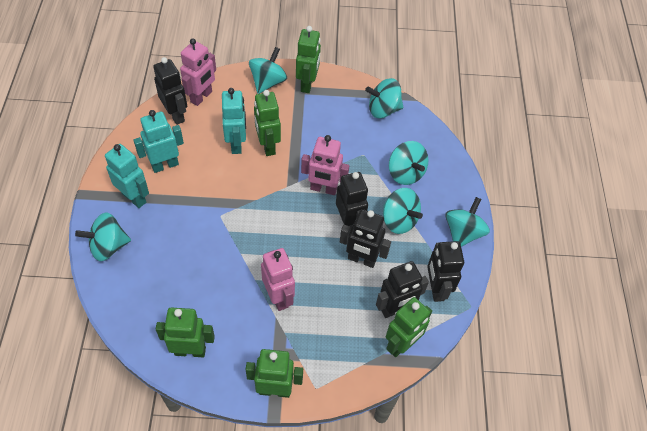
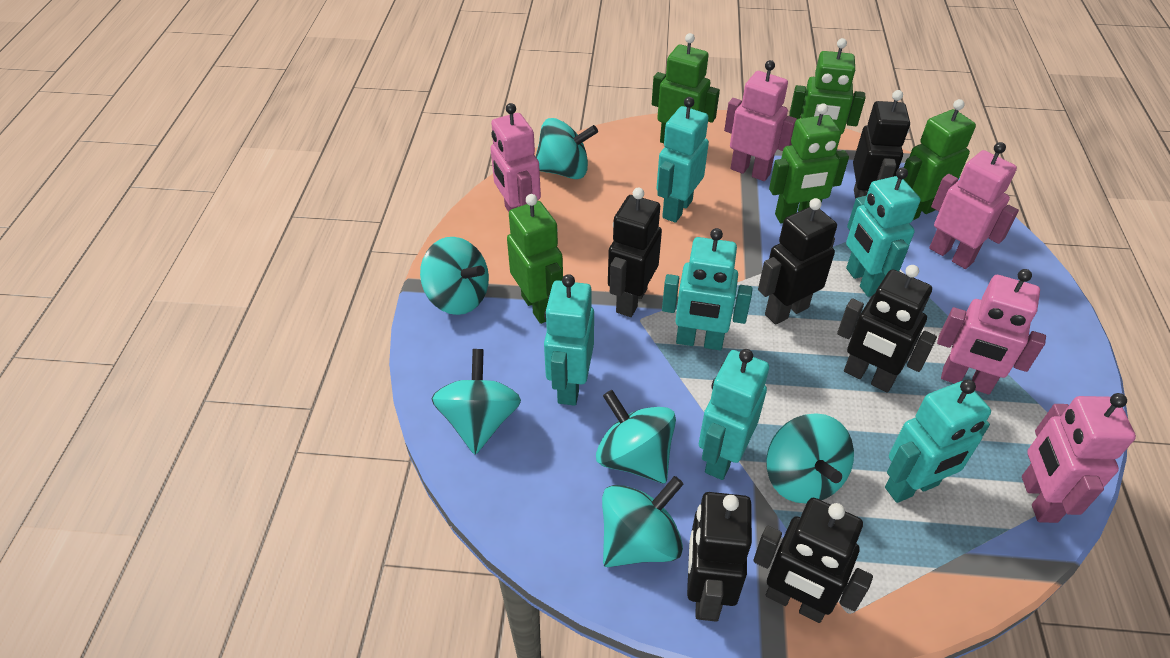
black robot: 5 -> 6
pink robot: 3 -> 5
turquoise robot: 3 -> 6

